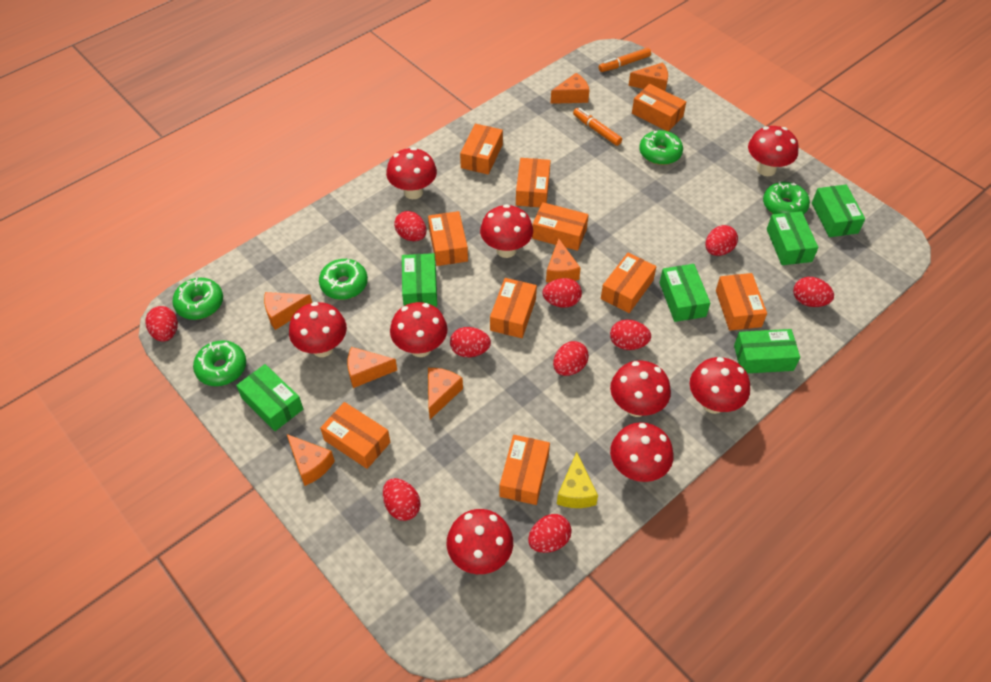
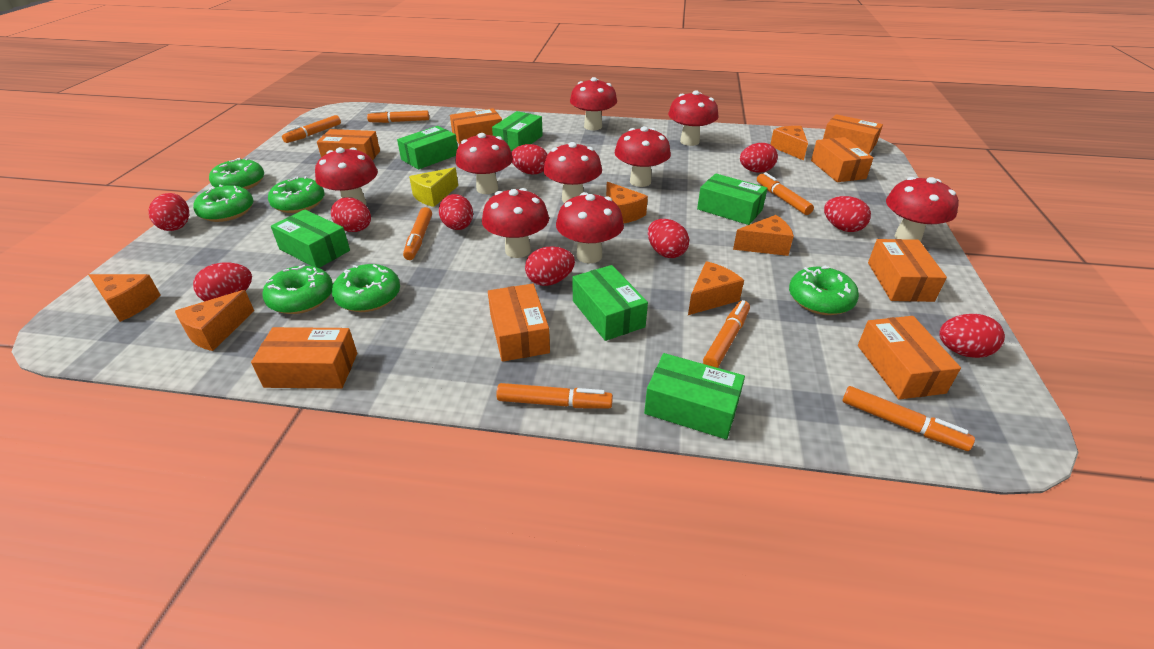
green donut: 5 -> 6
orange box: 10 -> 8
orange cheese: 7 -> 6
orange marker: 2 -> 7

